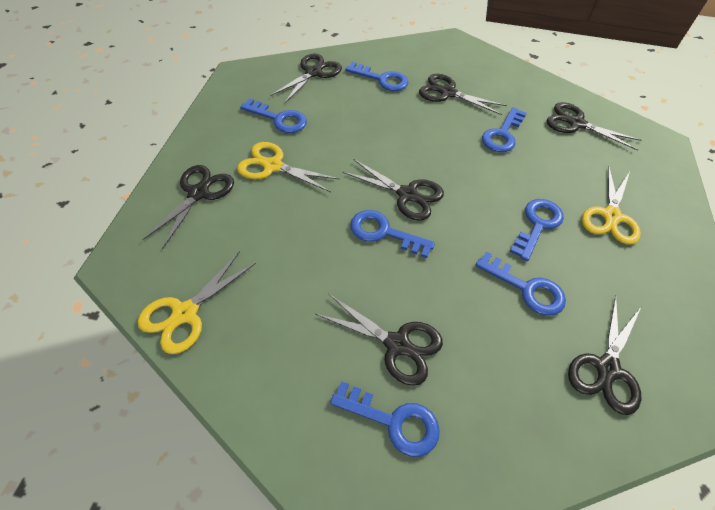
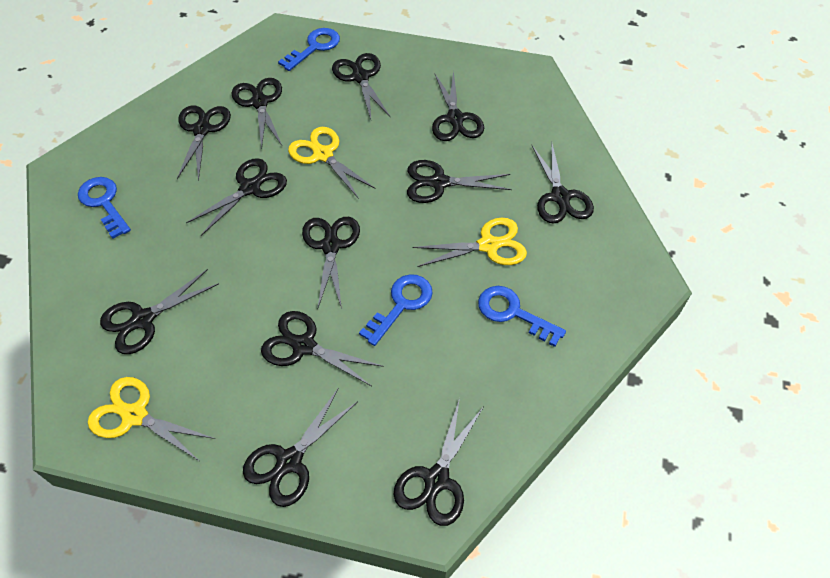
black scissors: 7 -> 12
blue key: 7 -> 4

